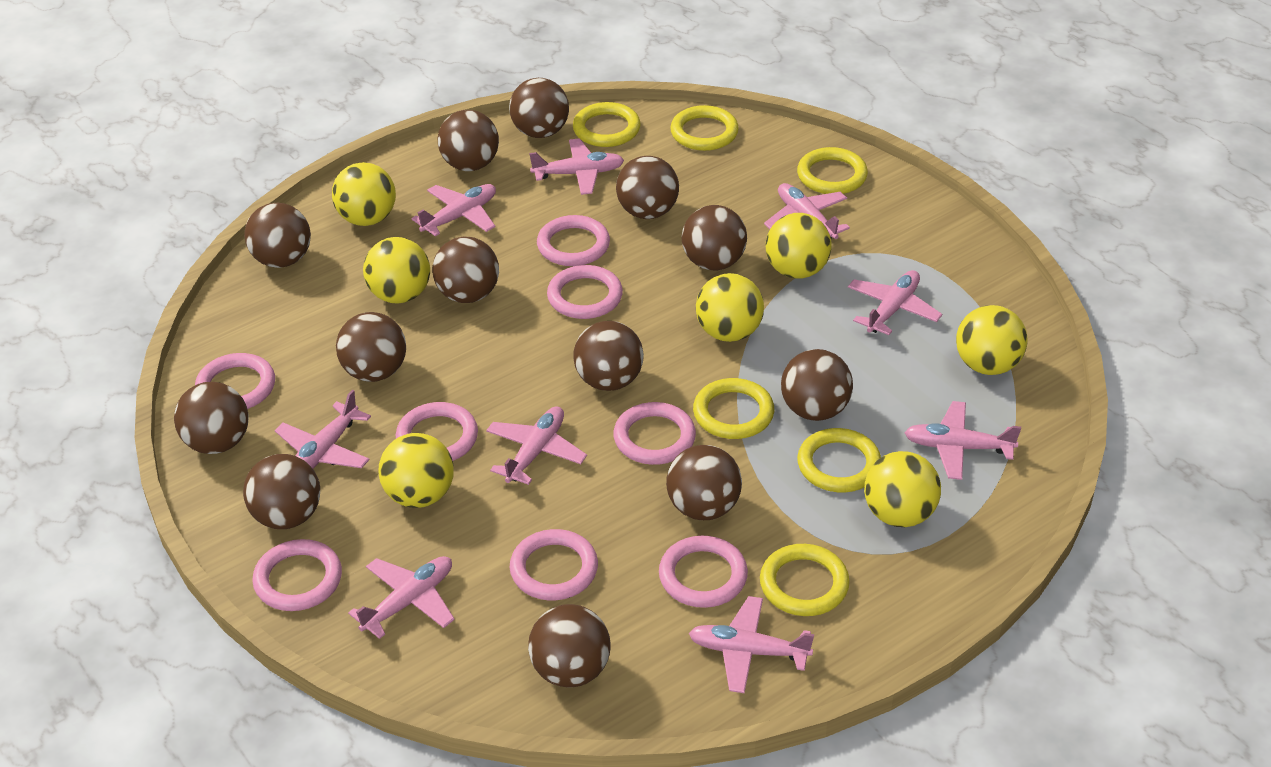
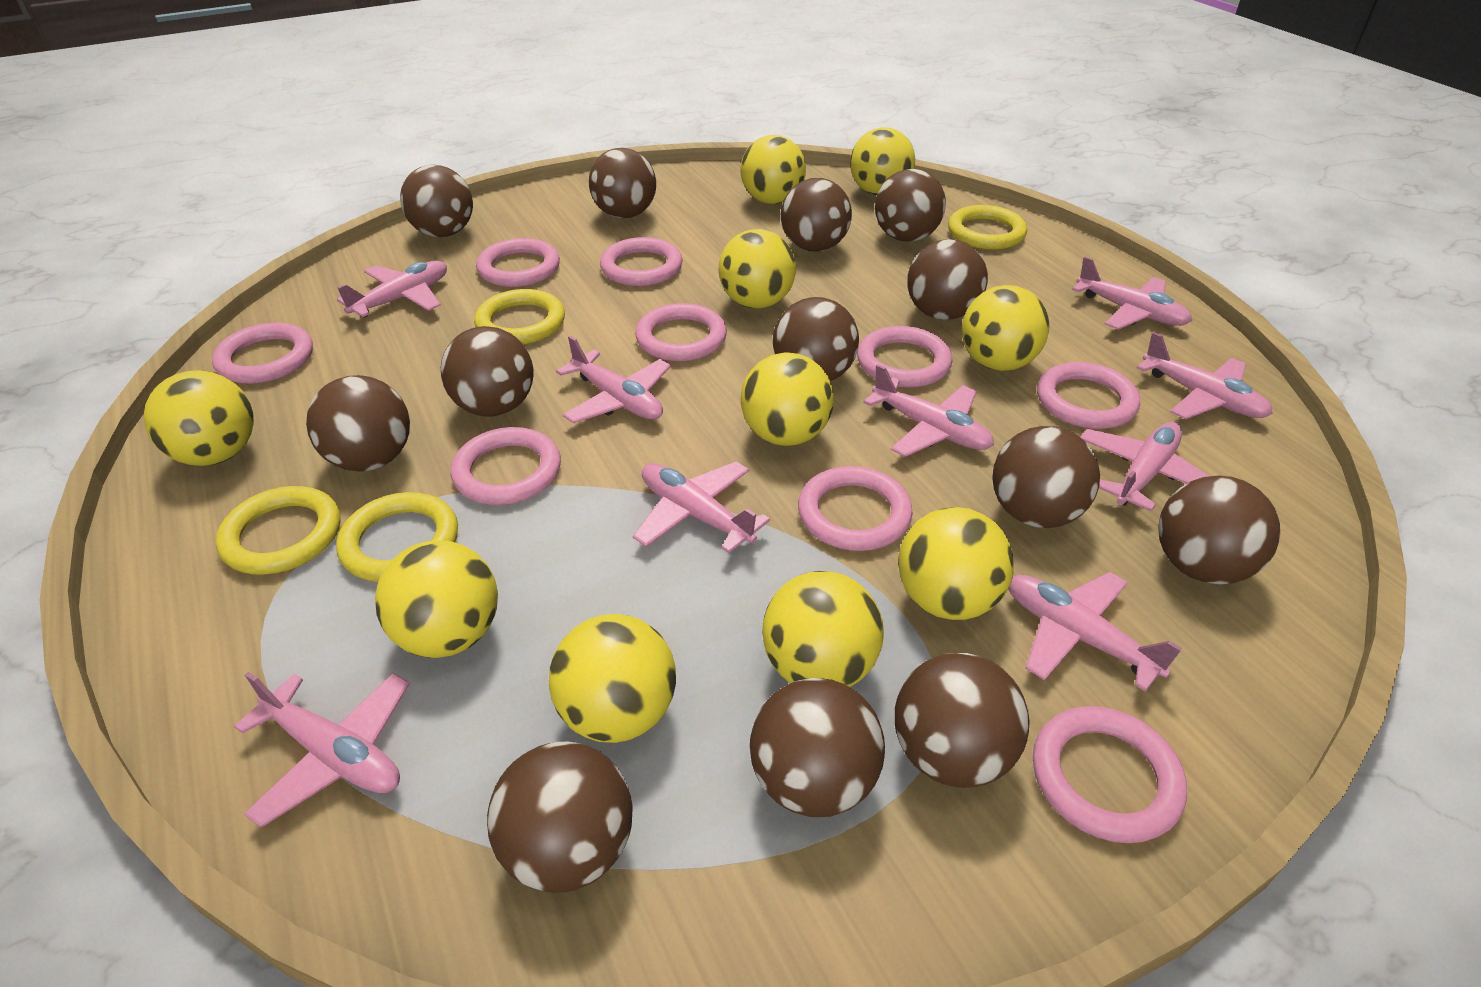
pink ring: 8 -> 9
yellow ball: 7 -> 10
yellow ring: 6 -> 4

